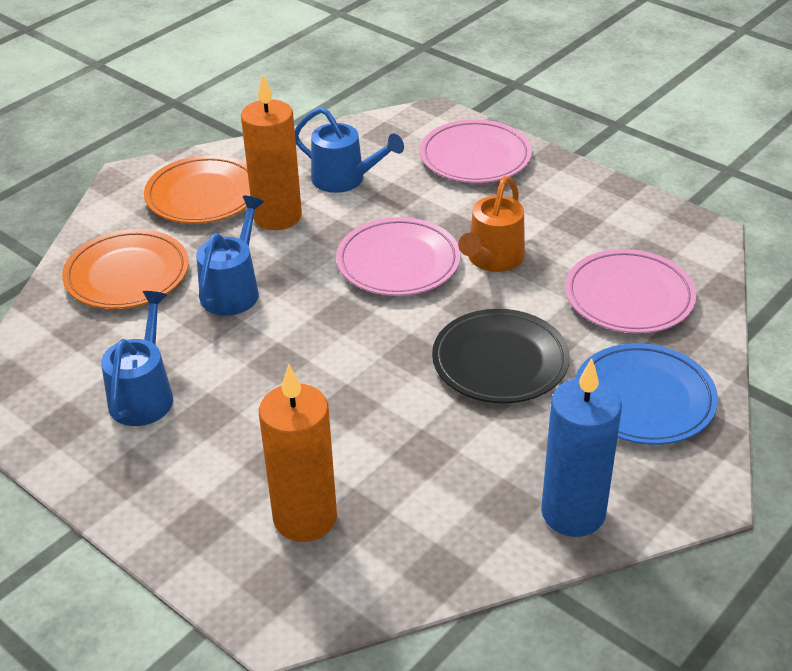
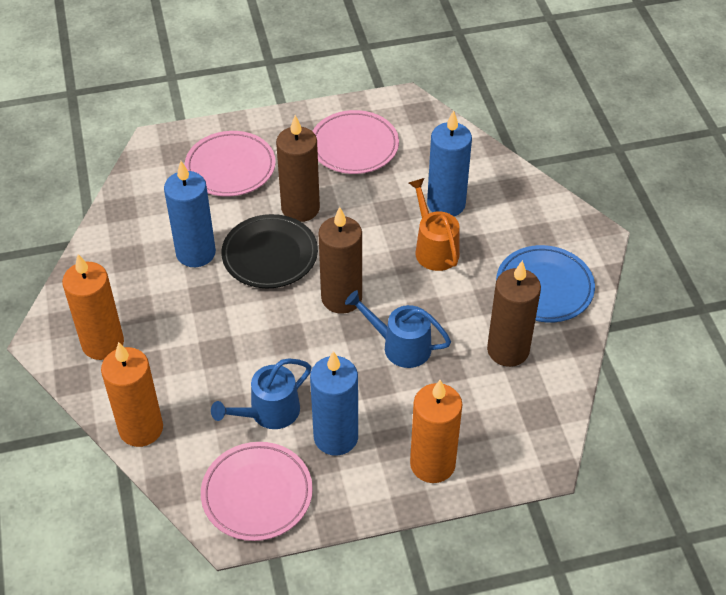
blue candle: 1 -> 3
blue watering can: 3 -> 2
brown candle: 0 -> 3
orange candle: 2 -> 3
orange plate: 2 -> 0

